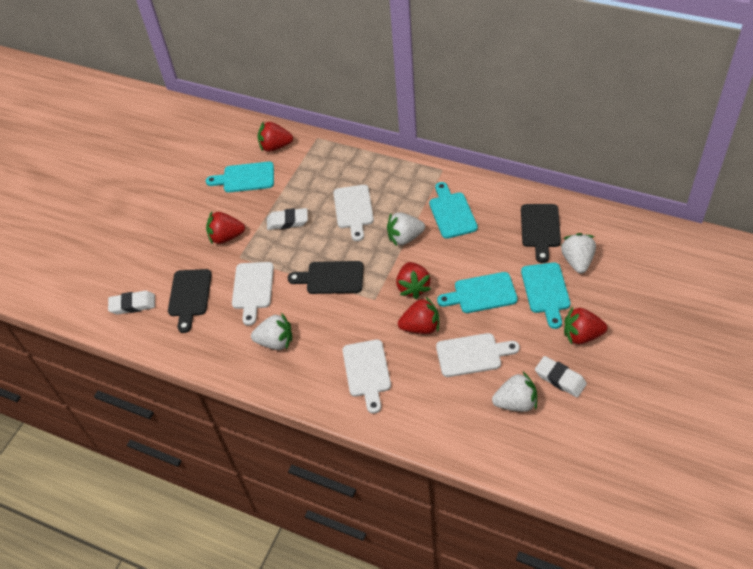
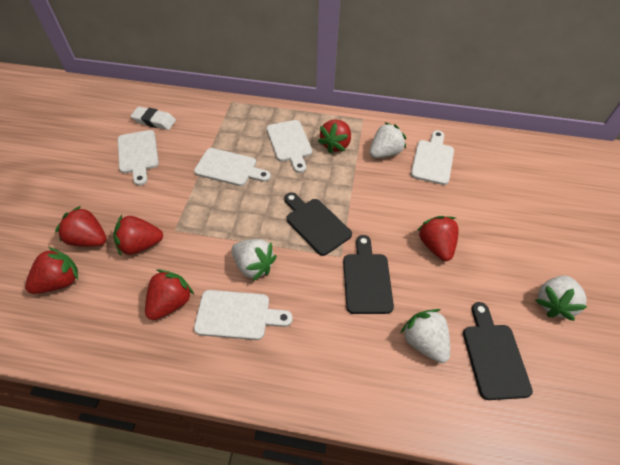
red strawberry: 5 -> 6
turquoise cutting board: 4 -> 0
white cutting board: 4 -> 5
white eraser: 3 -> 1

